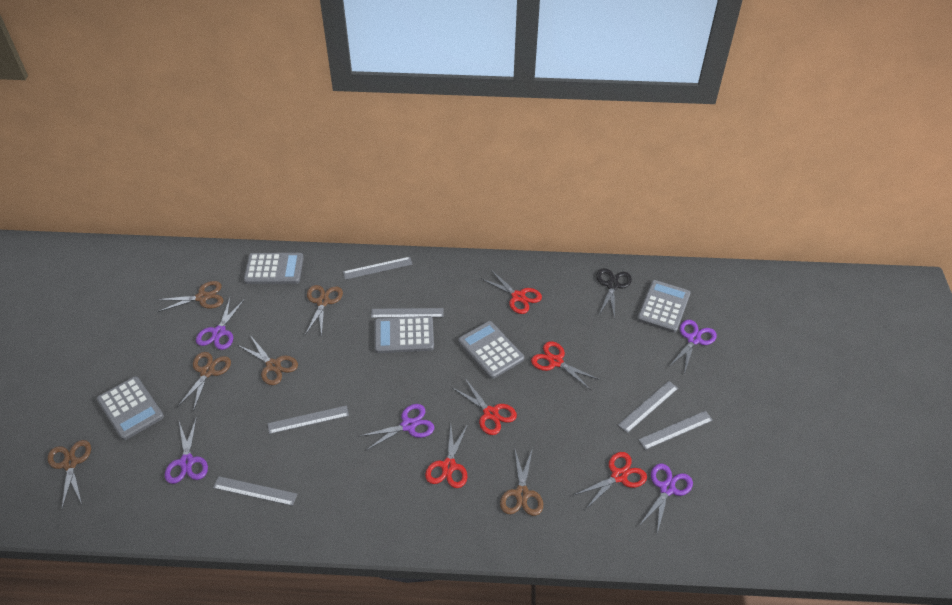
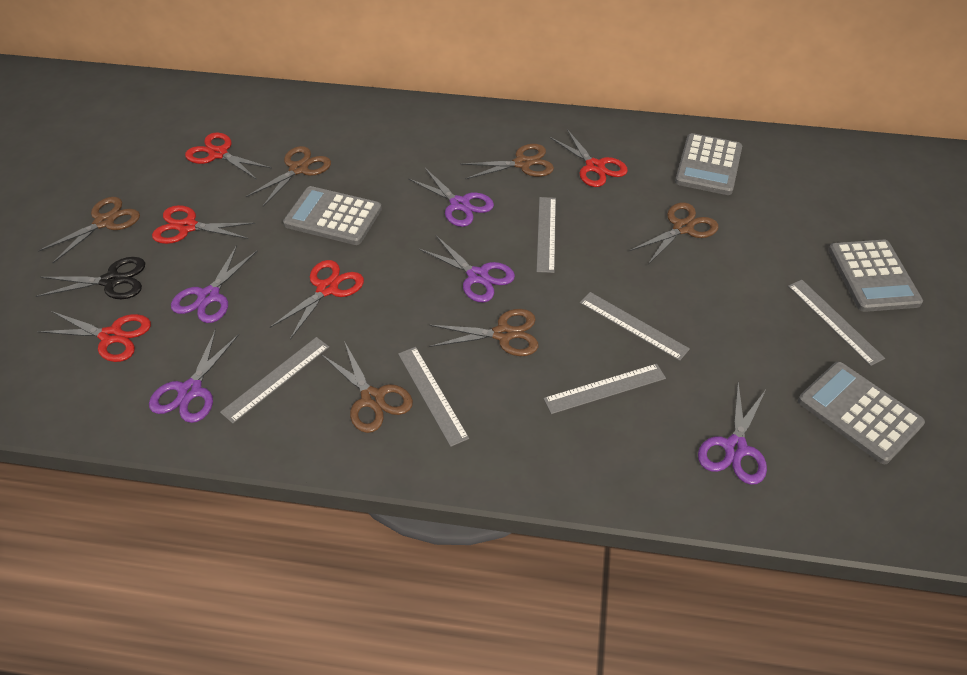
grey calculator: 5 -> 4

